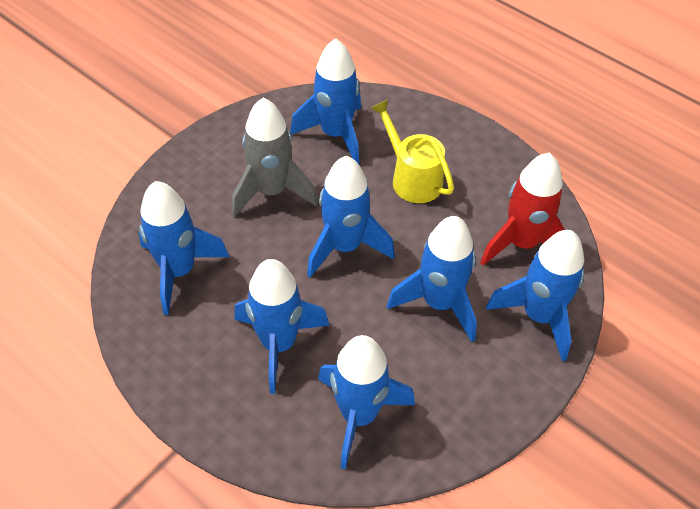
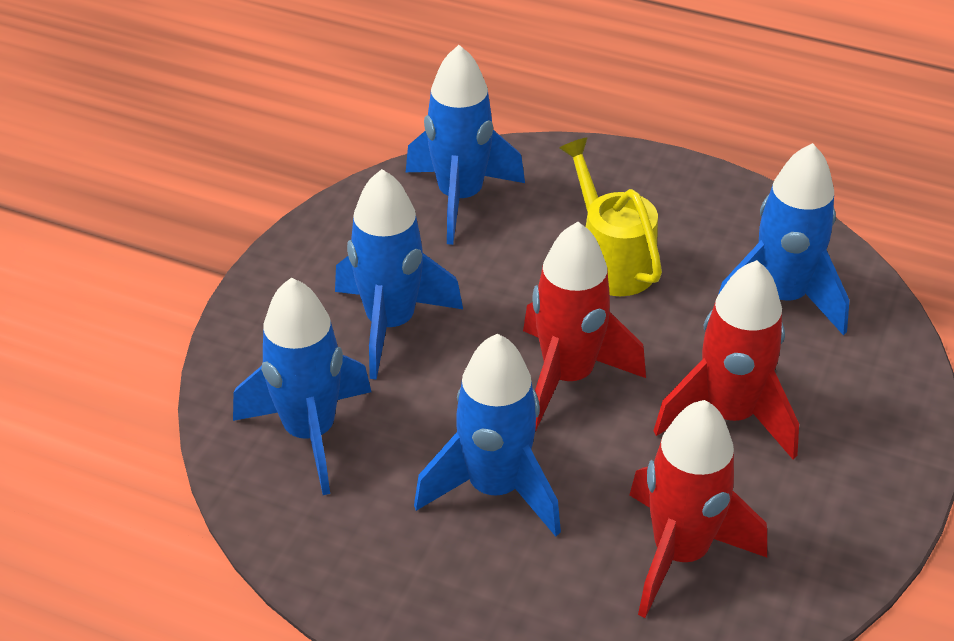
blue rocket: 7 -> 5
grey rocket: 1 -> 0
red rocket: 1 -> 3

